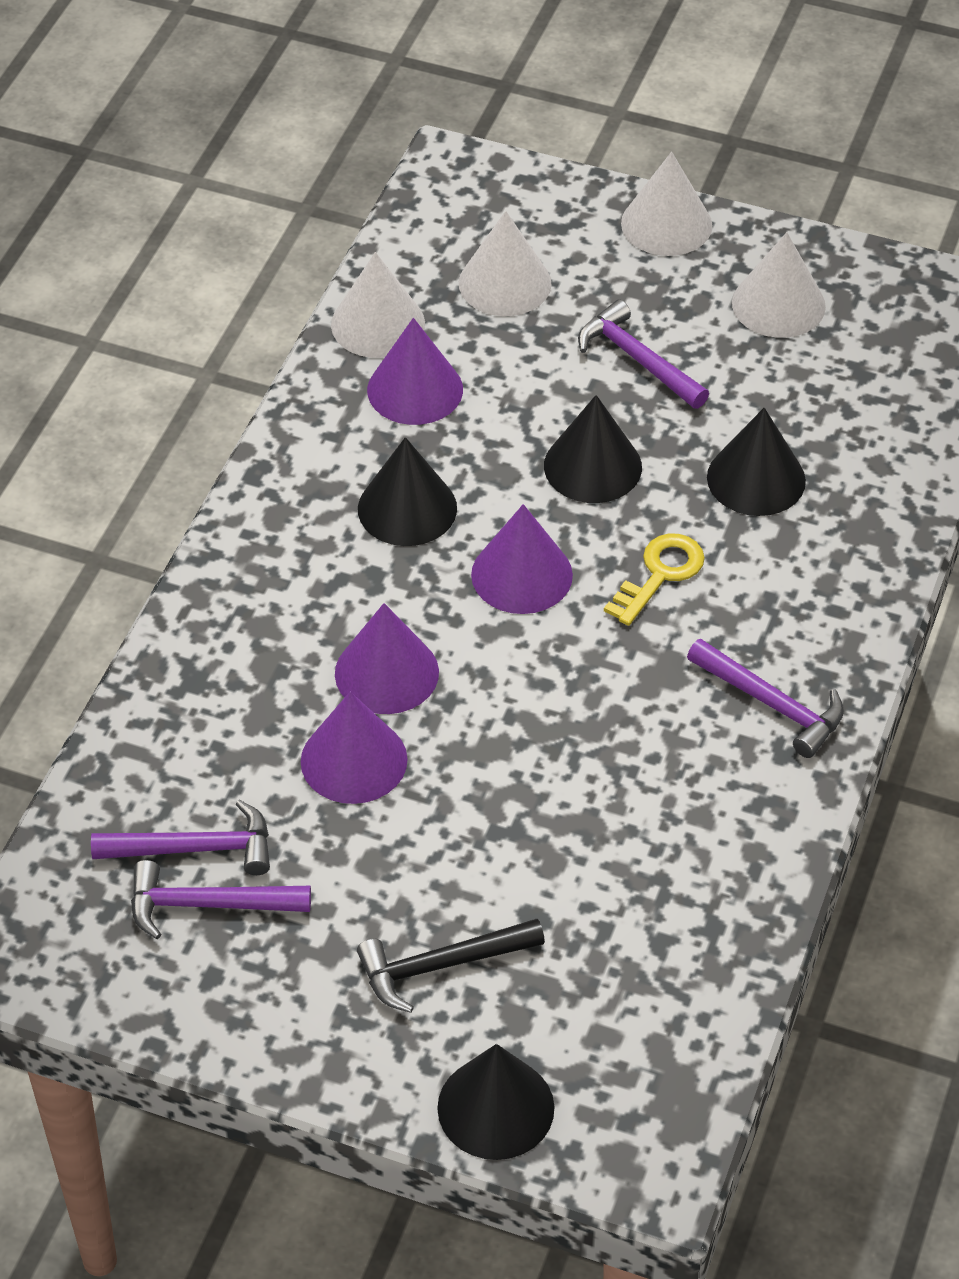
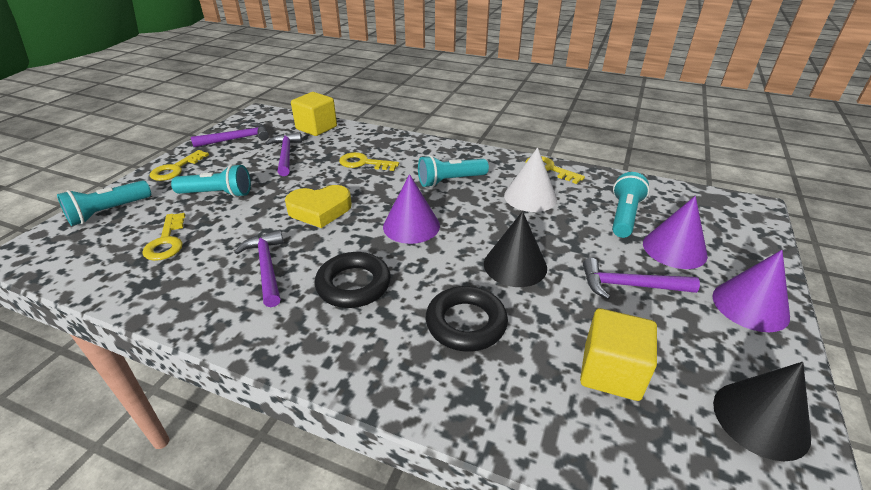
black cone: 4 -> 2
black hammer: 1 -> 0
black ring: 0 -> 2
purple cone: 4 -> 3
turquoise flashlight: 0 -> 4
white cone: 4 -> 1
yellow cube: 0 -> 2
yellow heart: 0 -> 1
yellow key: 1 -> 4

